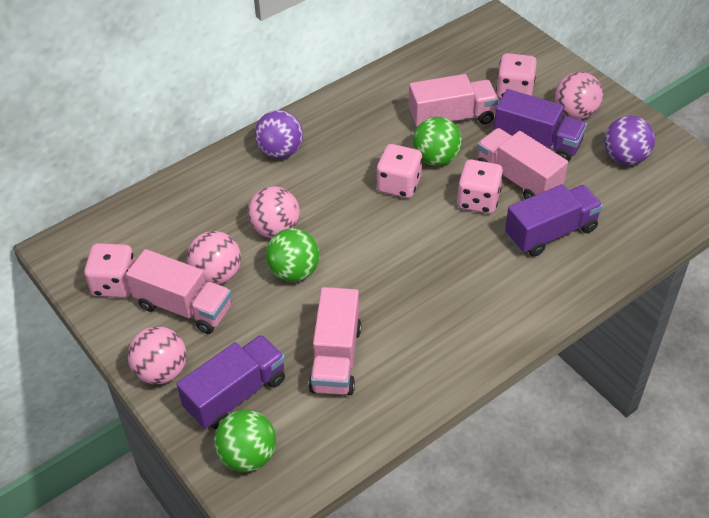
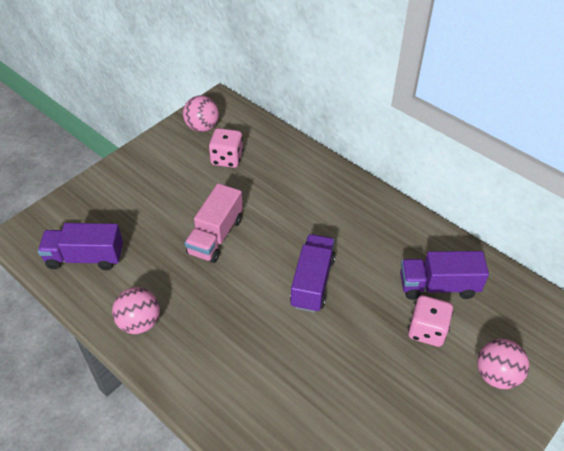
green ball: 3 -> 0
pink ball: 4 -> 3
pink dice: 4 -> 2
pink truck: 4 -> 1
purple ball: 2 -> 0

